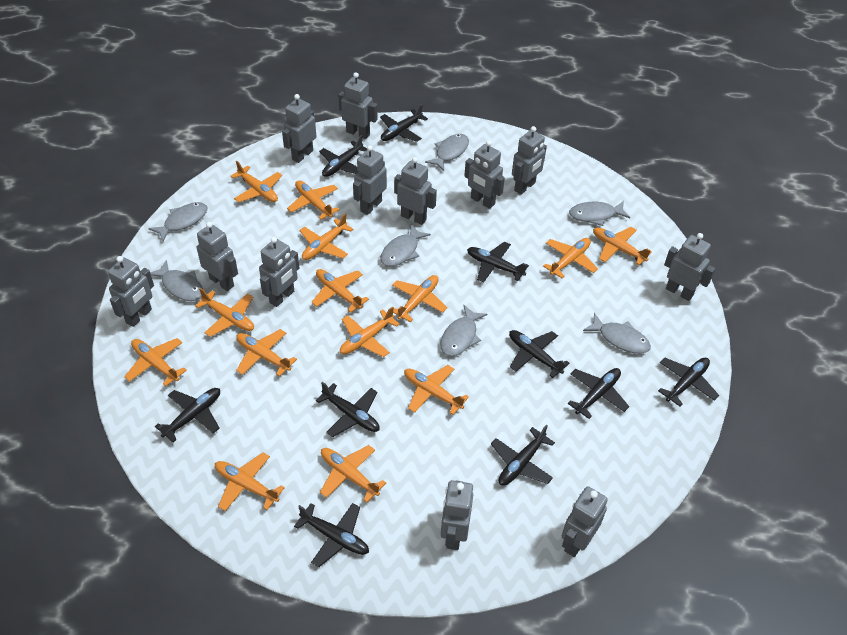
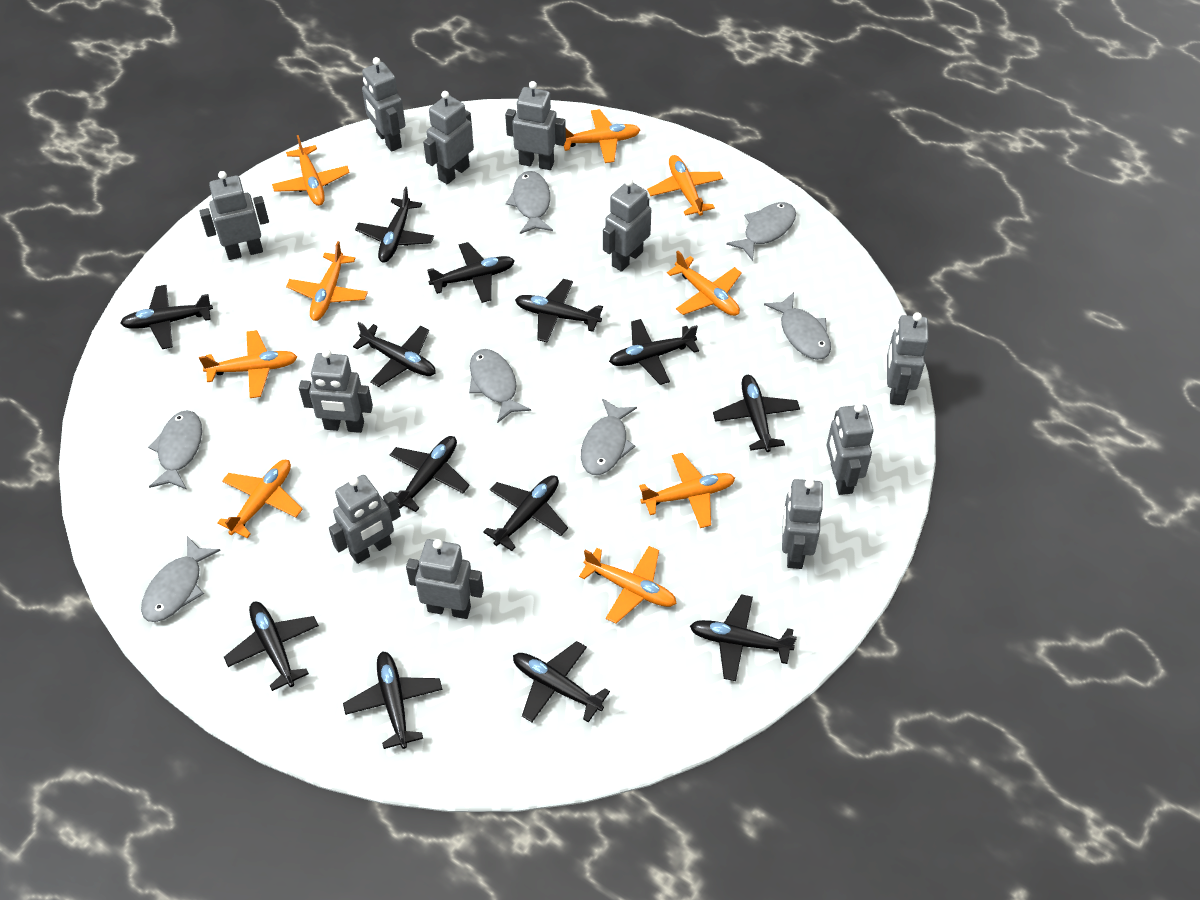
black plane: 10 -> 13
grey robot: 12 -> 11
orange plane: 14 -> 9

